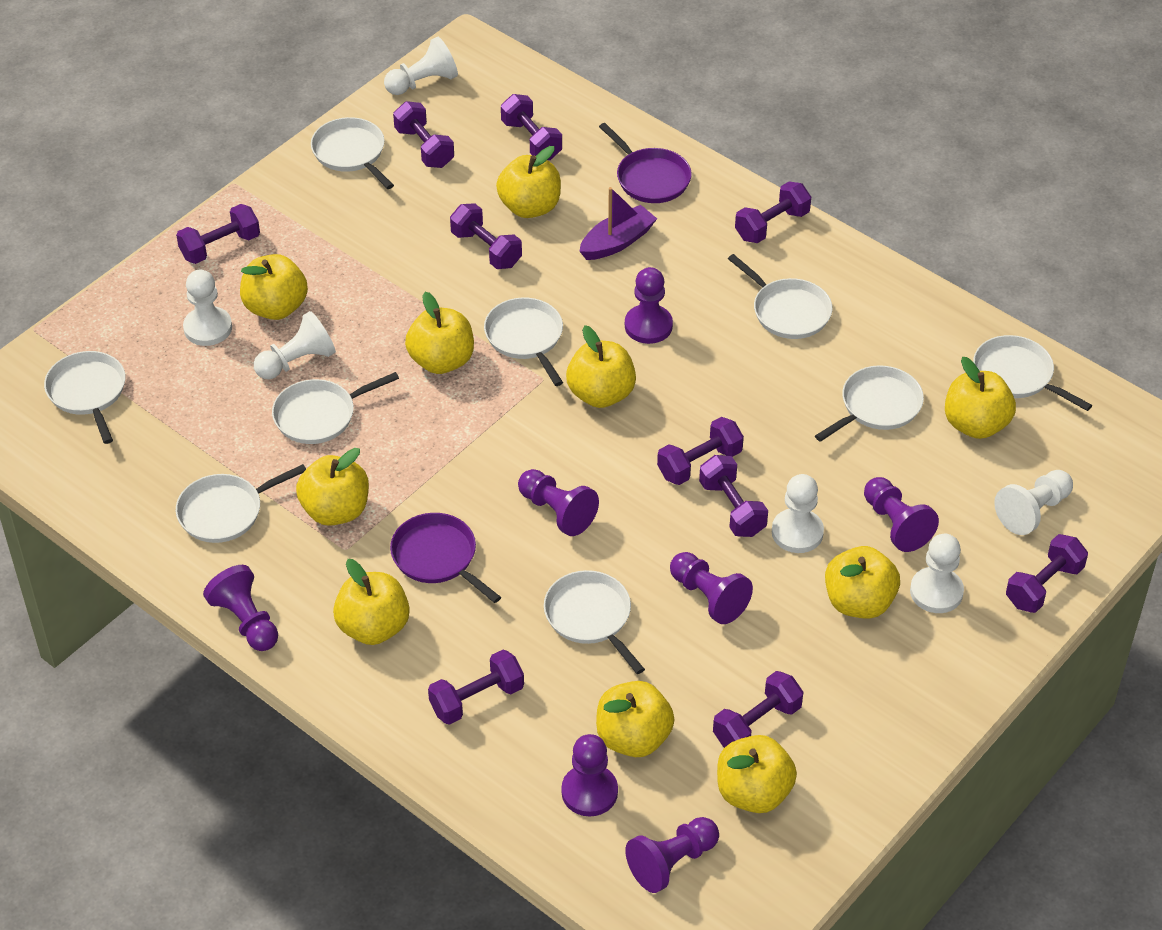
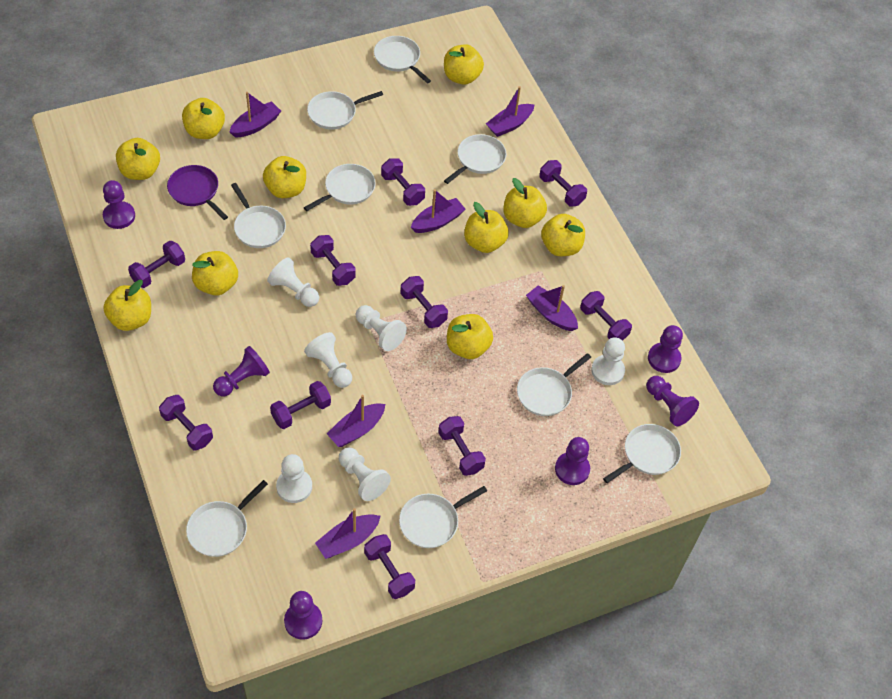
purple boat: 1 -> 6
purple pan: 2 -> 1
purple pawn: 7 -> 6

